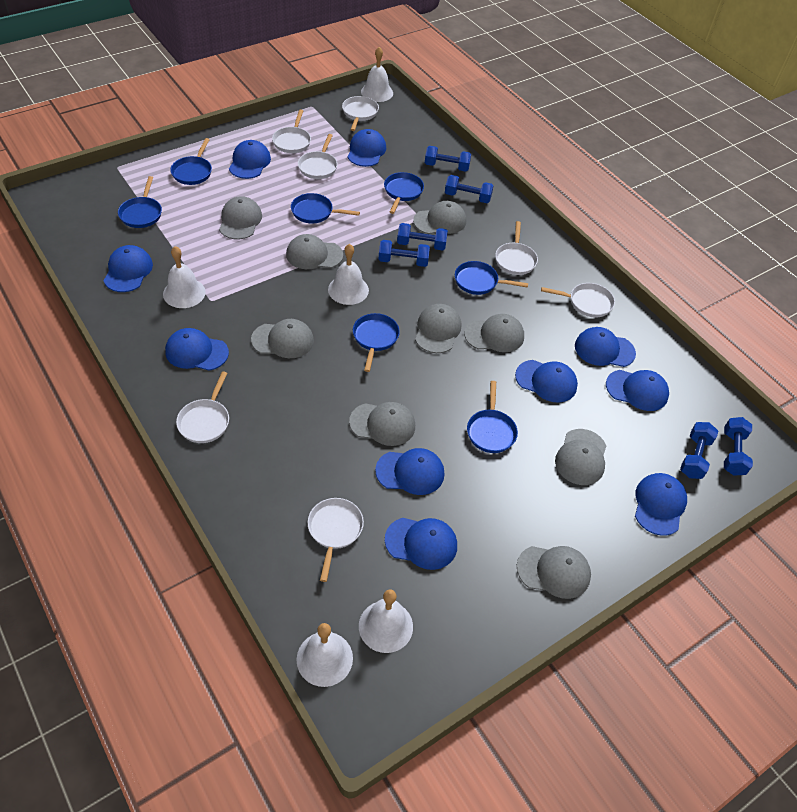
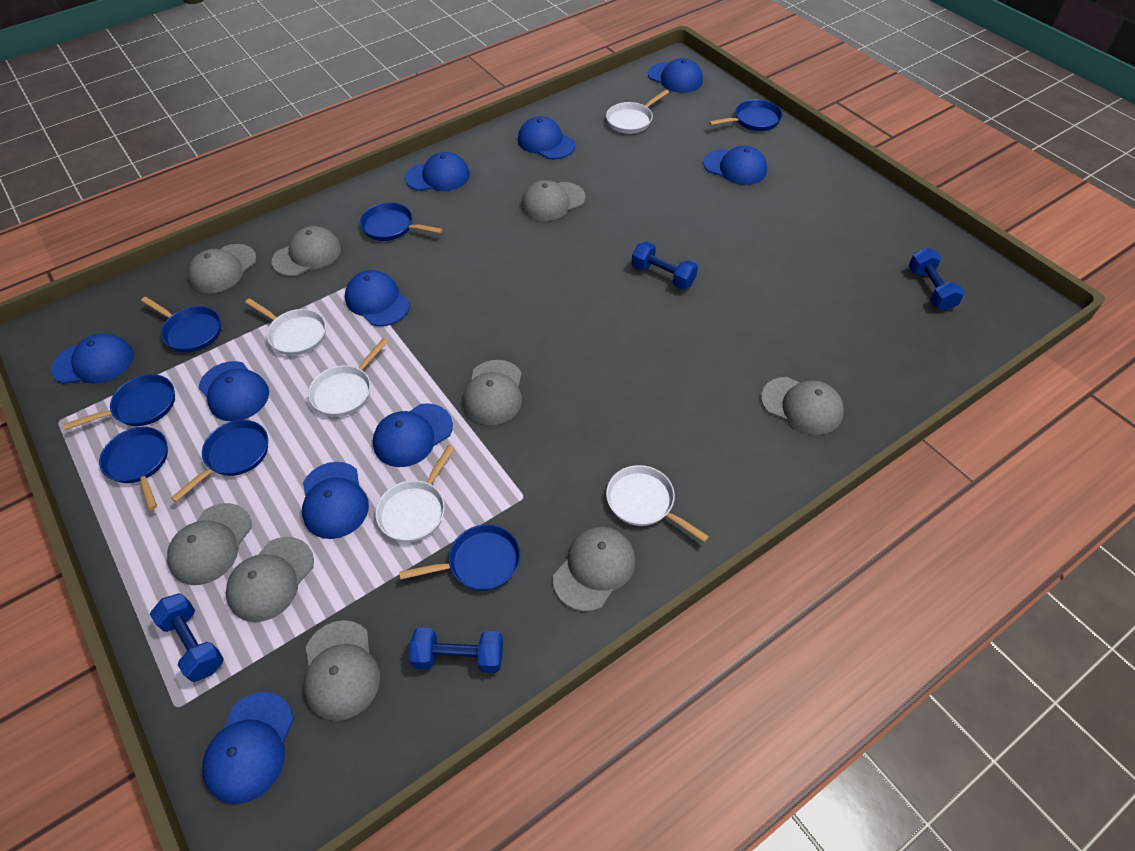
blue dumbbell: 6 -> 4
white bell: 5 -> 0
white pan: 7 -> 5

